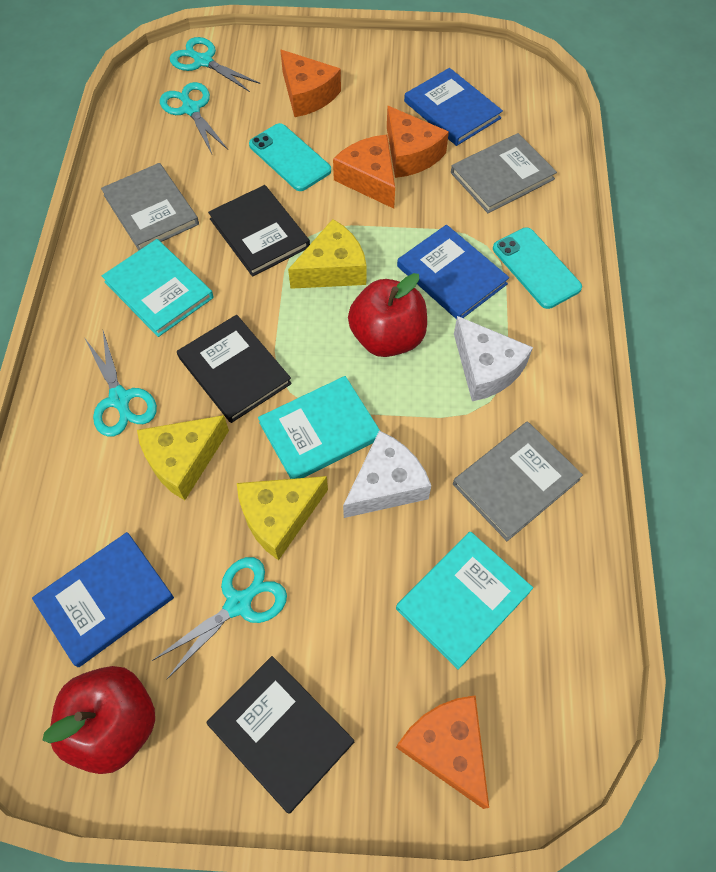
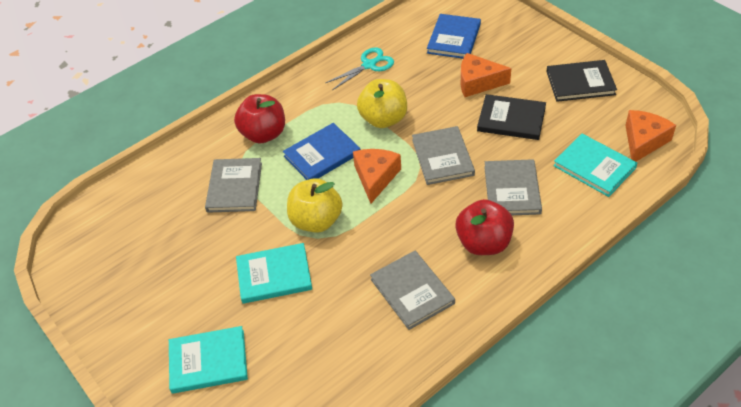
black book: 3 -> 2
blue book: 3 -> 2
grey book: 3 -> 4
orange cheese: 4 -> 3
turquoise phone: 2 -> 0
turquoise scissors: 4 -> 1
white cheese: 2 -> 0
yellow apple: 0 -> 2
yellow cheese: 3 -> 0

